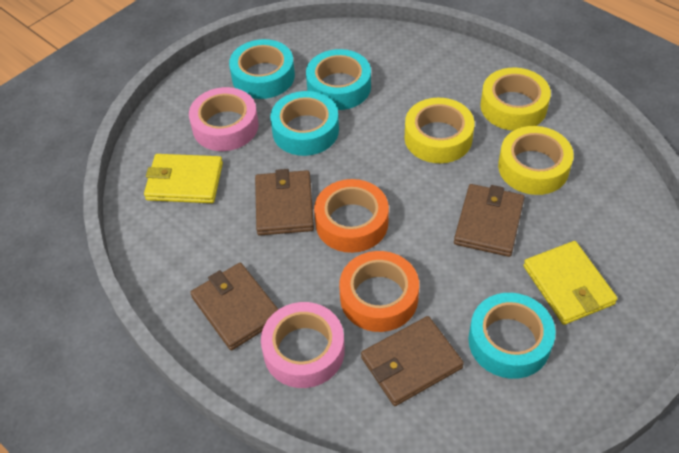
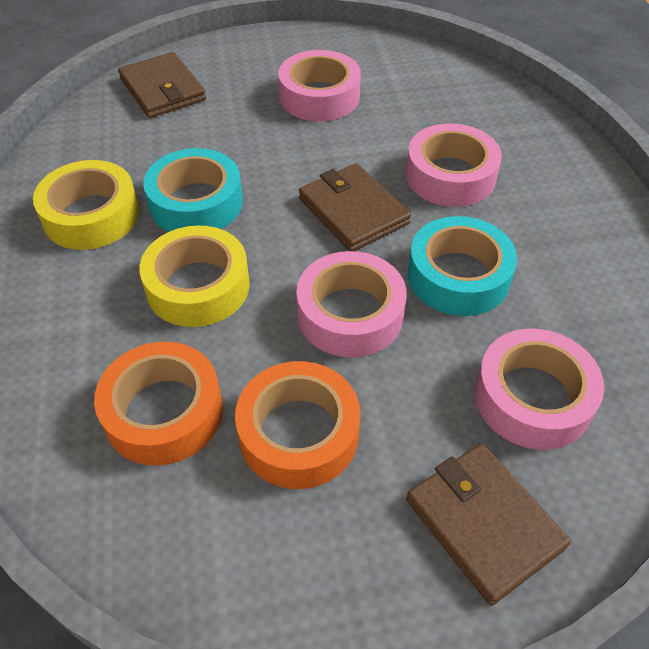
brown wallet: 4 -> 3
pink tape: 2 -> 4
turquoise tape: 4 -> 2
yellow tape: 3 -> 2
yellow wallet: 2 -> 0

